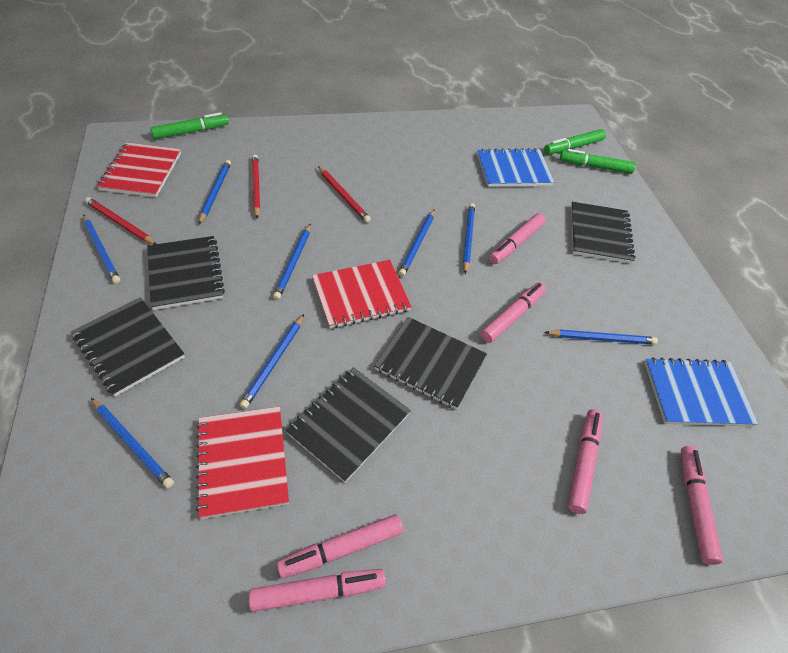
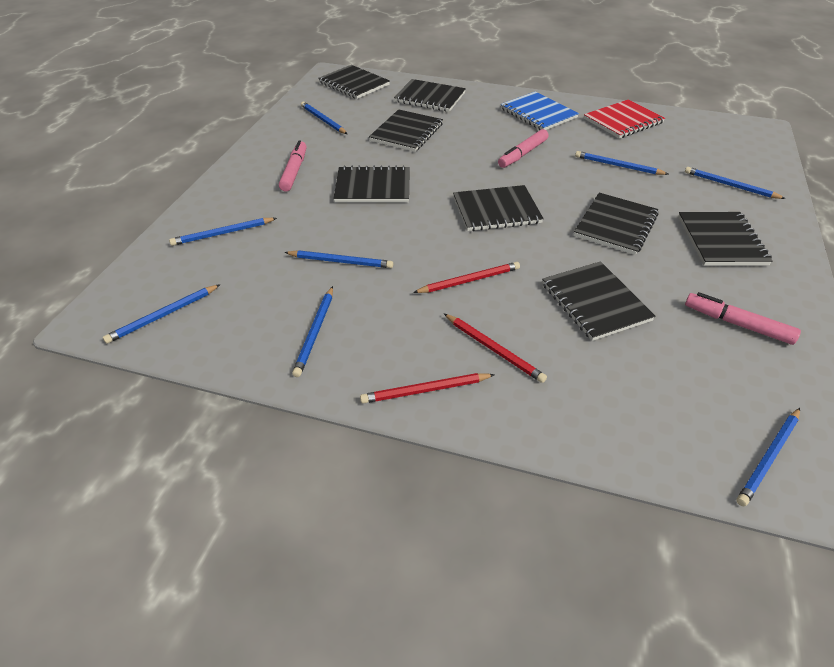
black notebook: 5 -> 8
blue notebook: 2 -> 1
green marker: 3 -> 0
pink marker: 6 -> 3
red notebook: 3 -> 1

